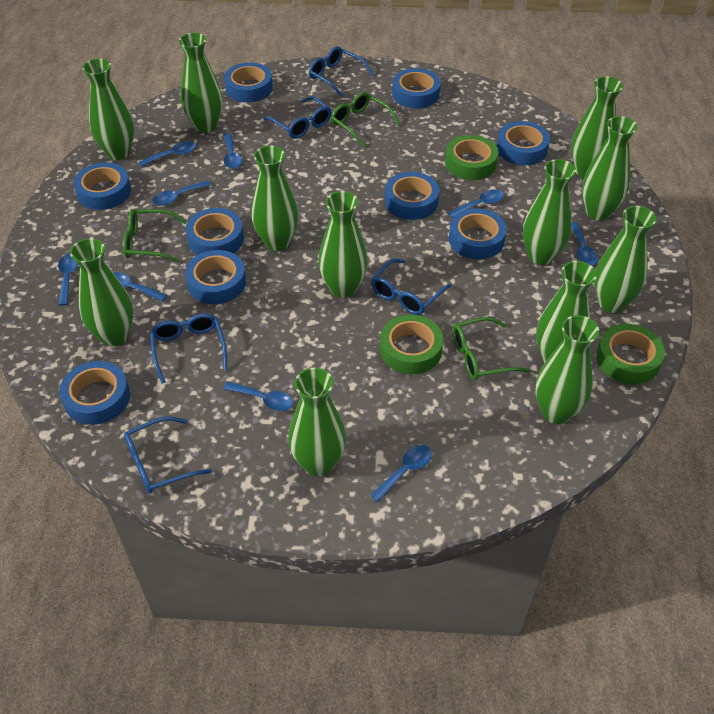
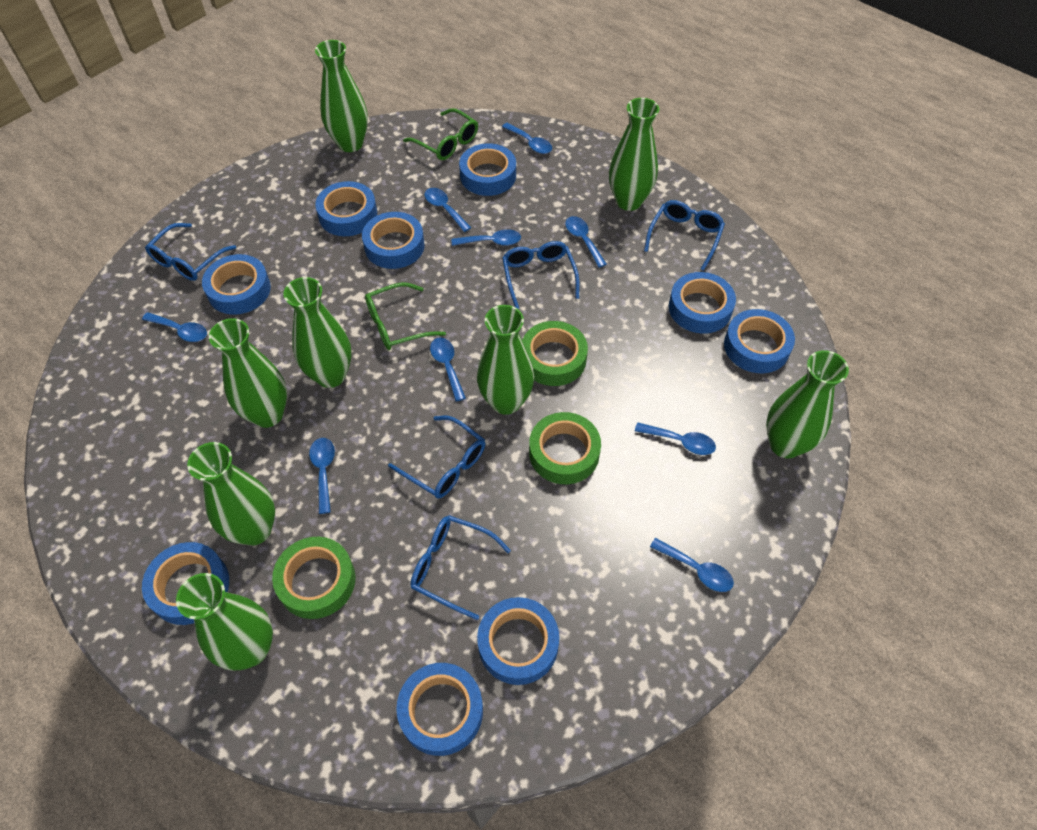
green glasses: 3 -> 2
green vase: 12 -> 8

